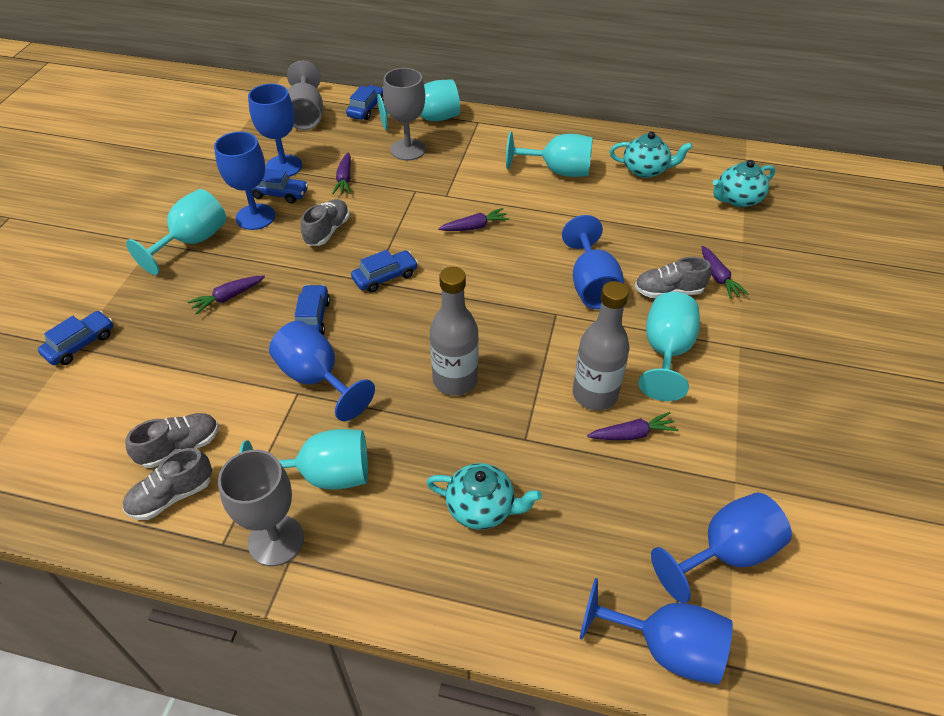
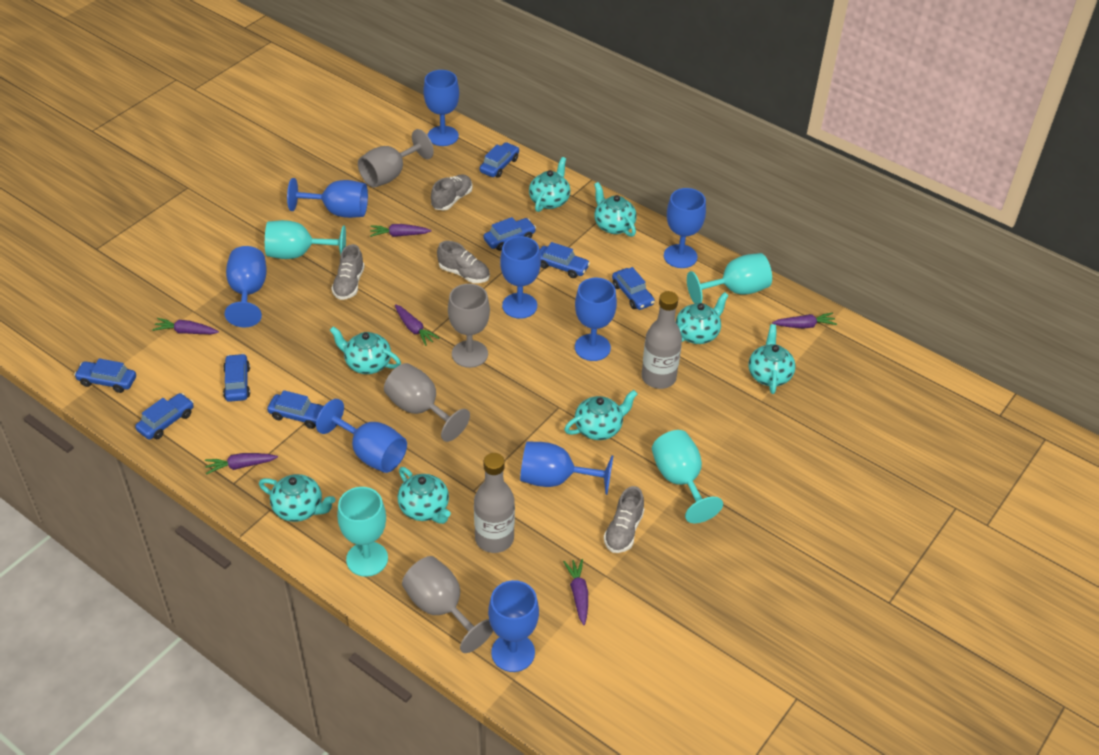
blue car: 5 -> 8
blue goblet: 6 -> 9
grey goblet: 3 -> 4
purple carrot: 5 -> 6
turquoise goblet: 5 -> 4
turquoise teapot: 3 -> 8

